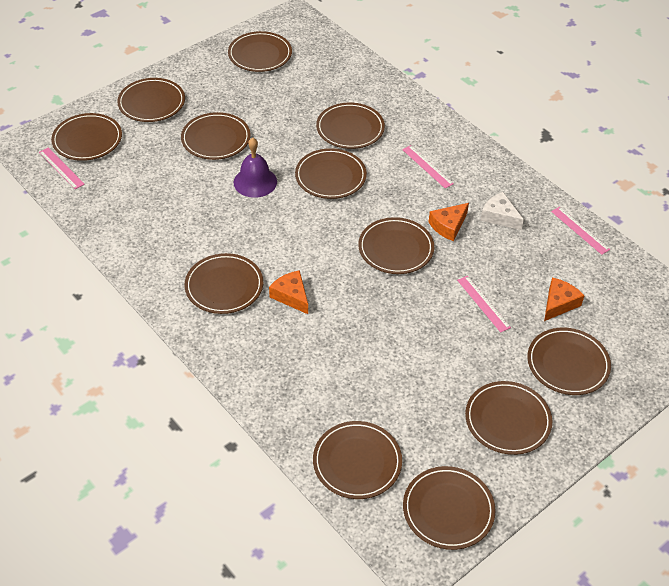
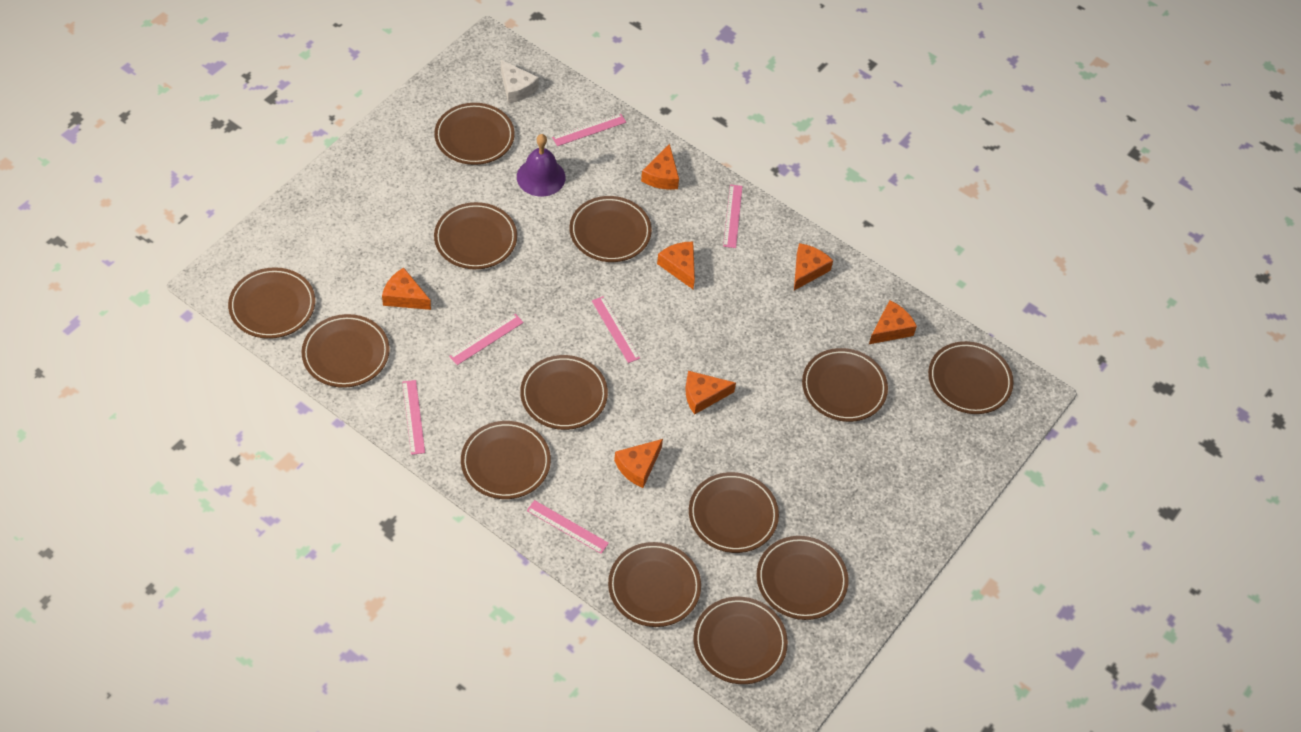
brown plate: 12 -> 13
orange cheese: 3 -> 7
pink ruler: 4 -> 6

